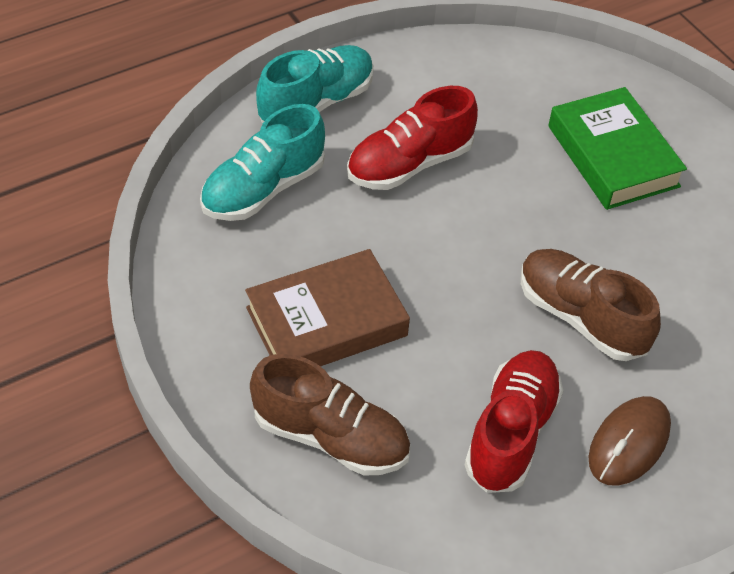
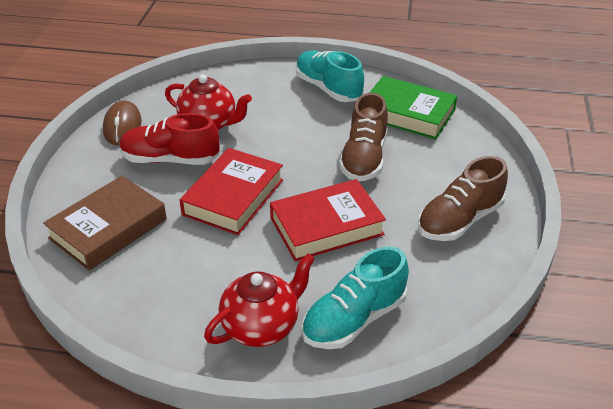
red book: 0 -> 2
red shoe: 2 -> 1
red teapot: 0 -> 2

